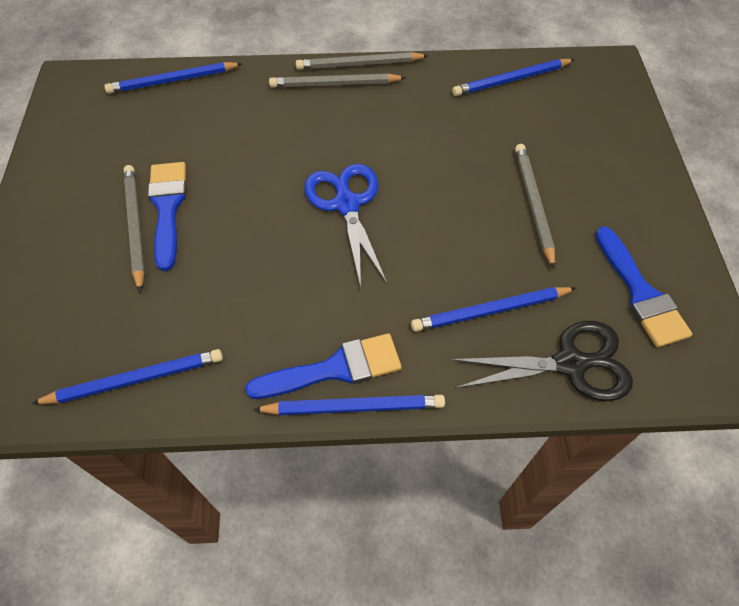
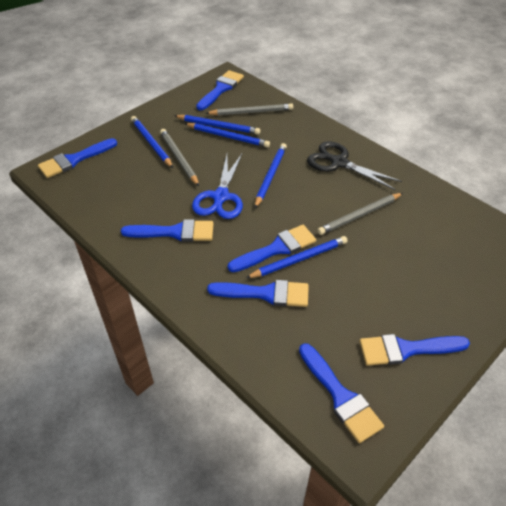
blue brush: 3 -> 7
grey pencil: 4 -> 3

